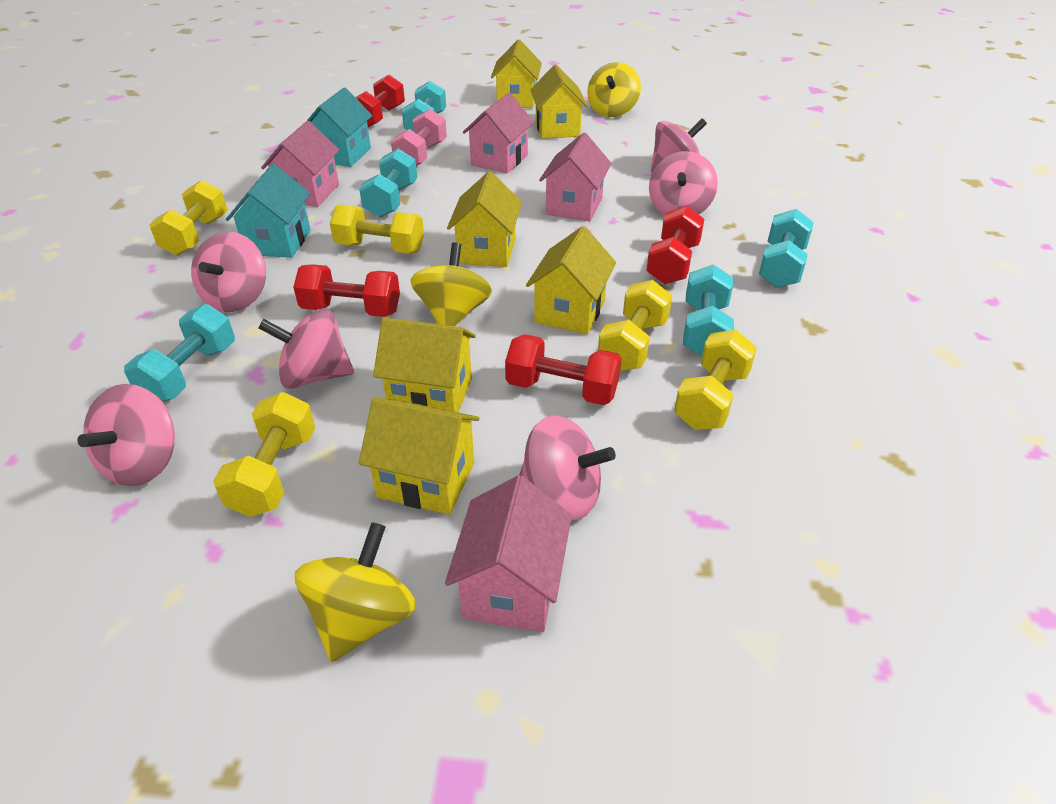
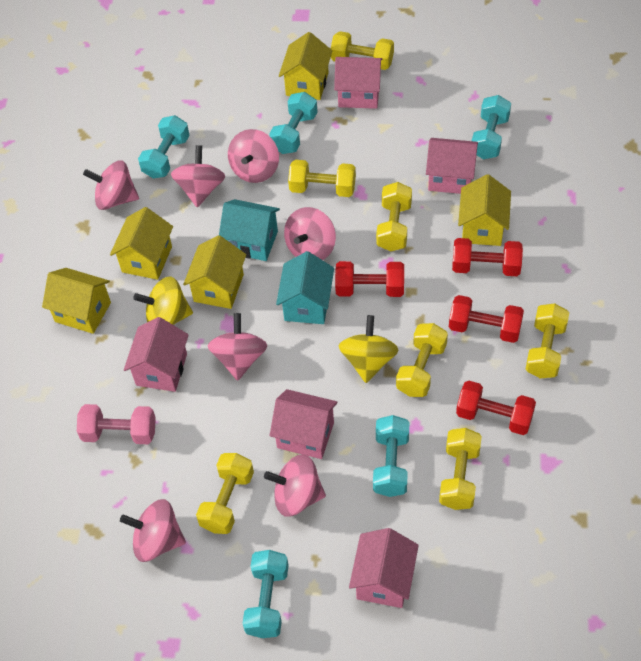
pink house: 4 -> 5
pink spinning top: 6 -> 7
yellow dumbbell: 5 -> 7
yellow house: 6 -> 5
yellow spinning top: 3 -> 2

